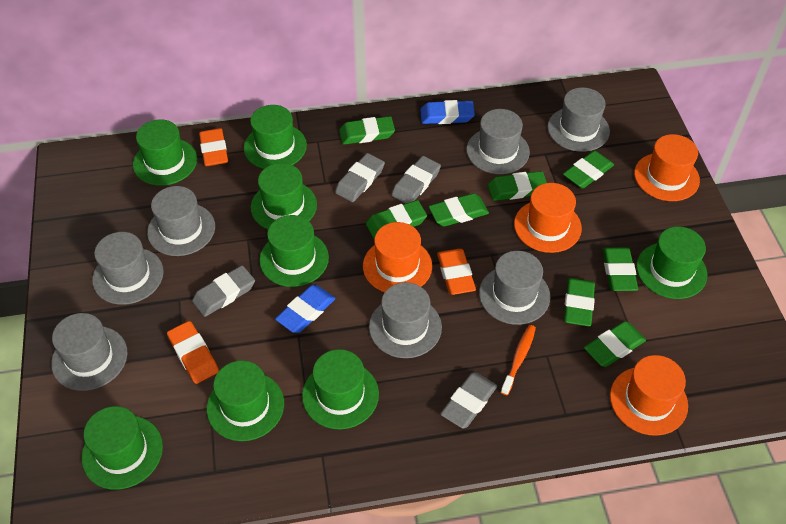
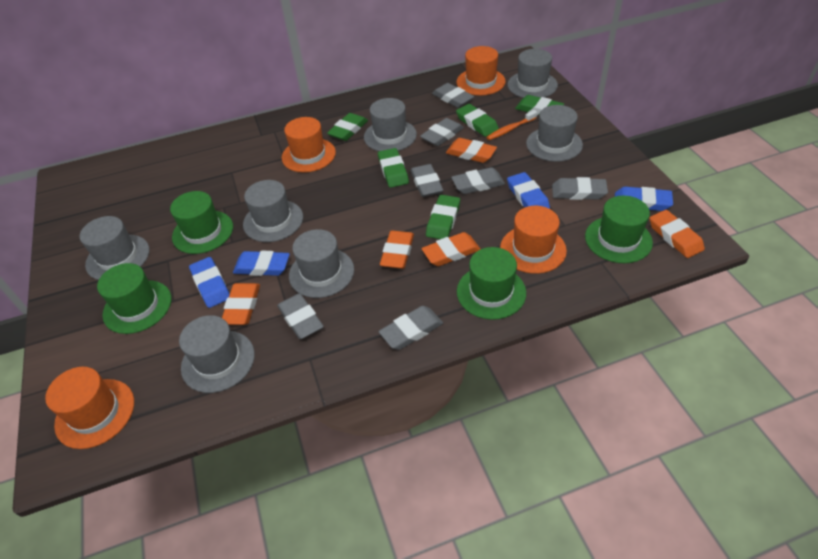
blue eraser: 2 -> 4
green eraser: 8 -> 5
green hat: 8 -> 4
grey eraser: 4 -> 7
orange eraser: 3 -> 5

